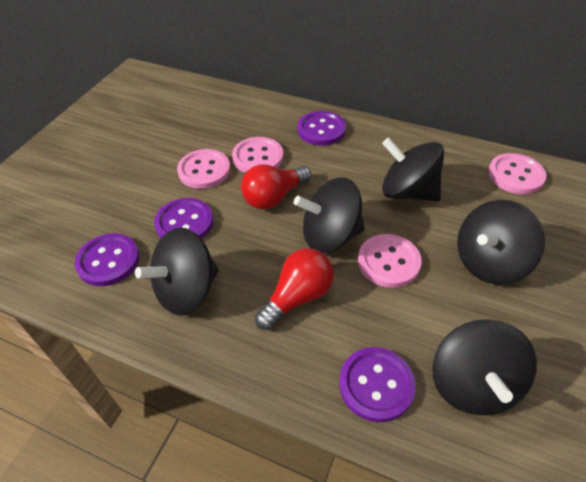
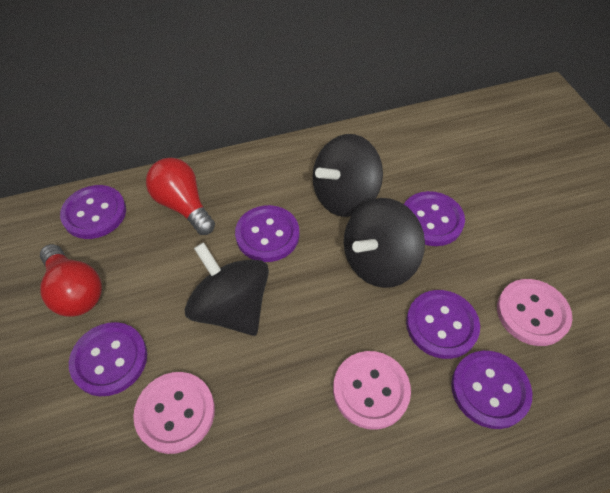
black spinning top: 5 -> 3
pink button: 4 -> 3
purple button: 4 -> 6

